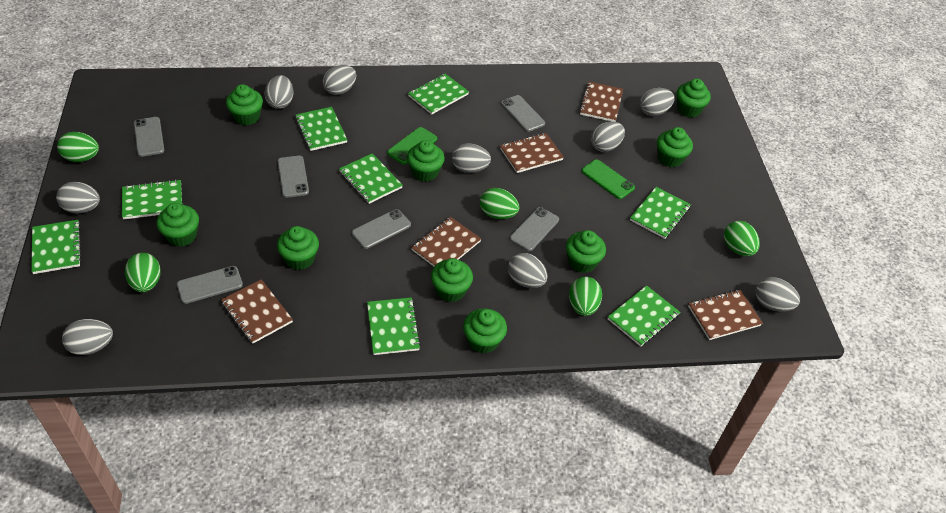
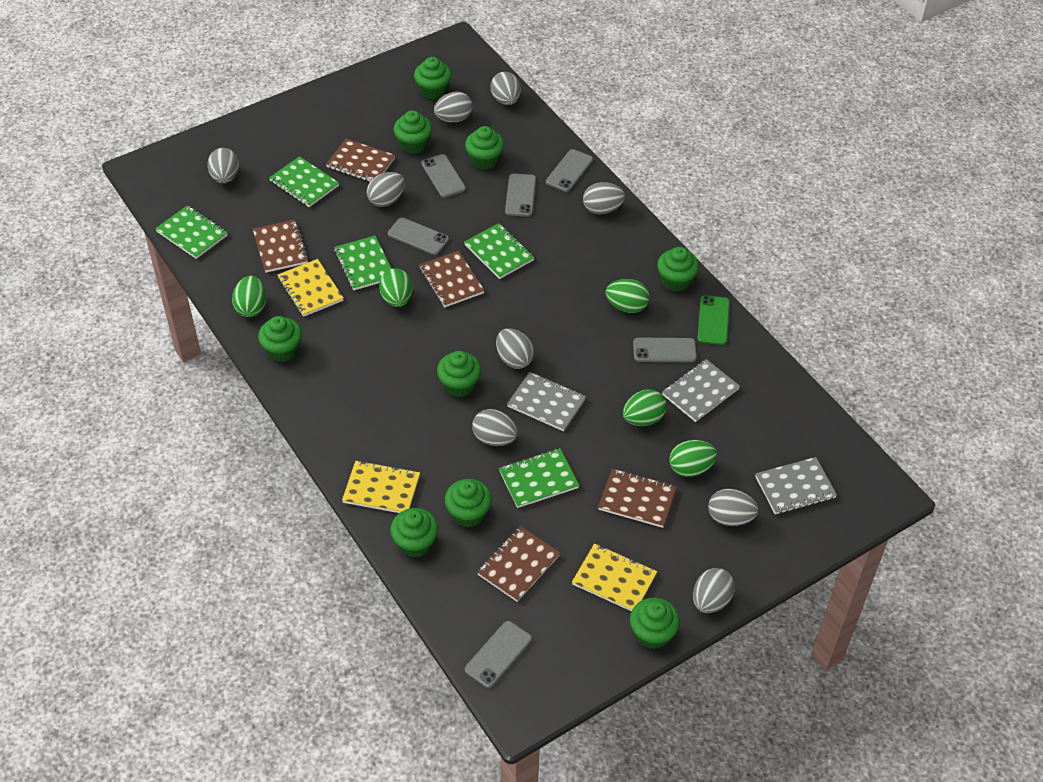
green notebook: 8 -> 5
green phone: 2 -> 1
grey notebook: 0 -> 3
yellow notebook: 0 -> 3

